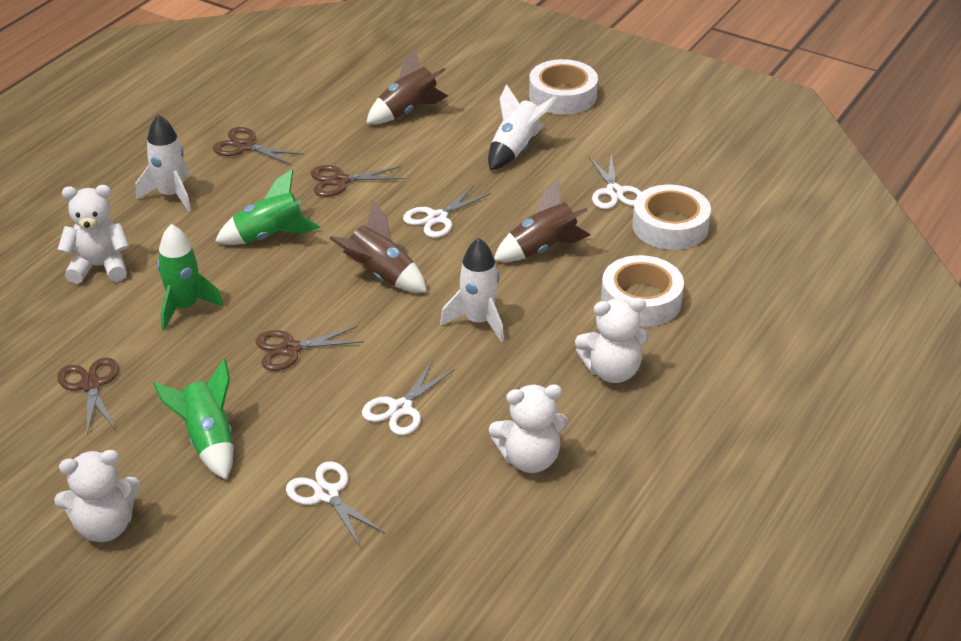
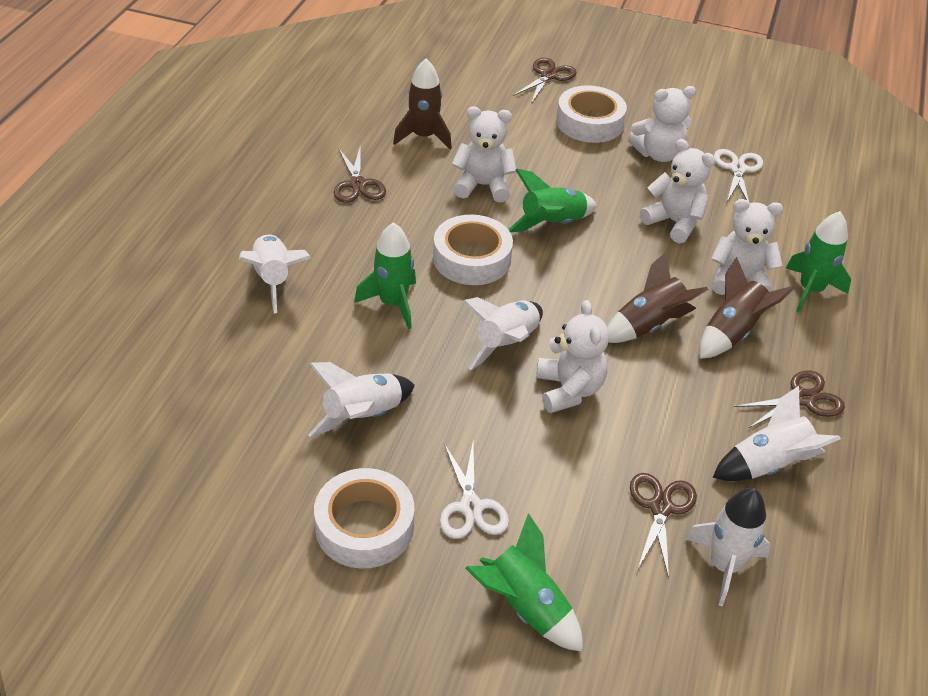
green rocket: 3 -> 4
white rocket: 3 -> 5
white scissors: 4 -> 2
white teddy bear: 4 -> 5

